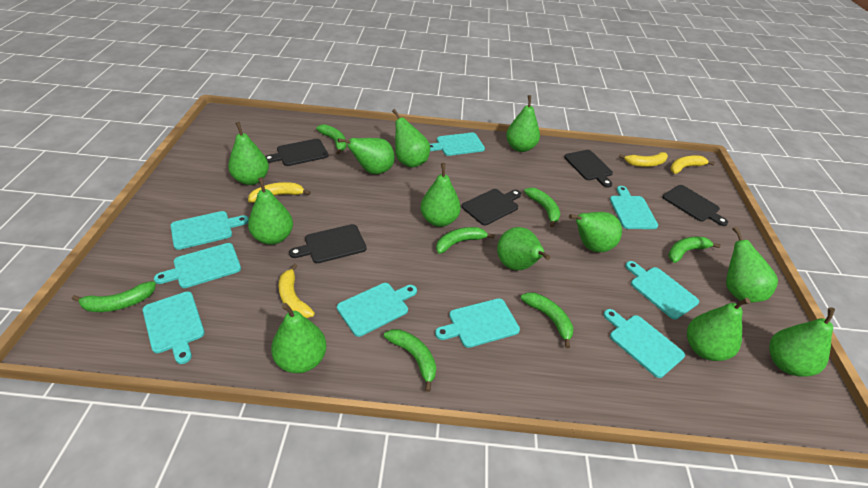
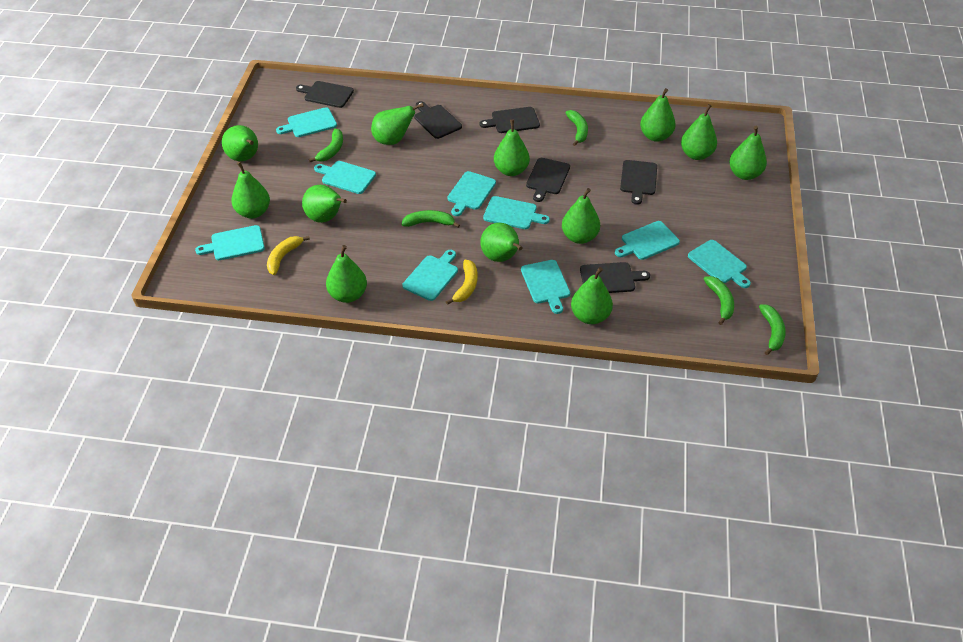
black cutting board: 5 -> 6
green banana: 7 -> 5
yellow banana: 4 -> 2

